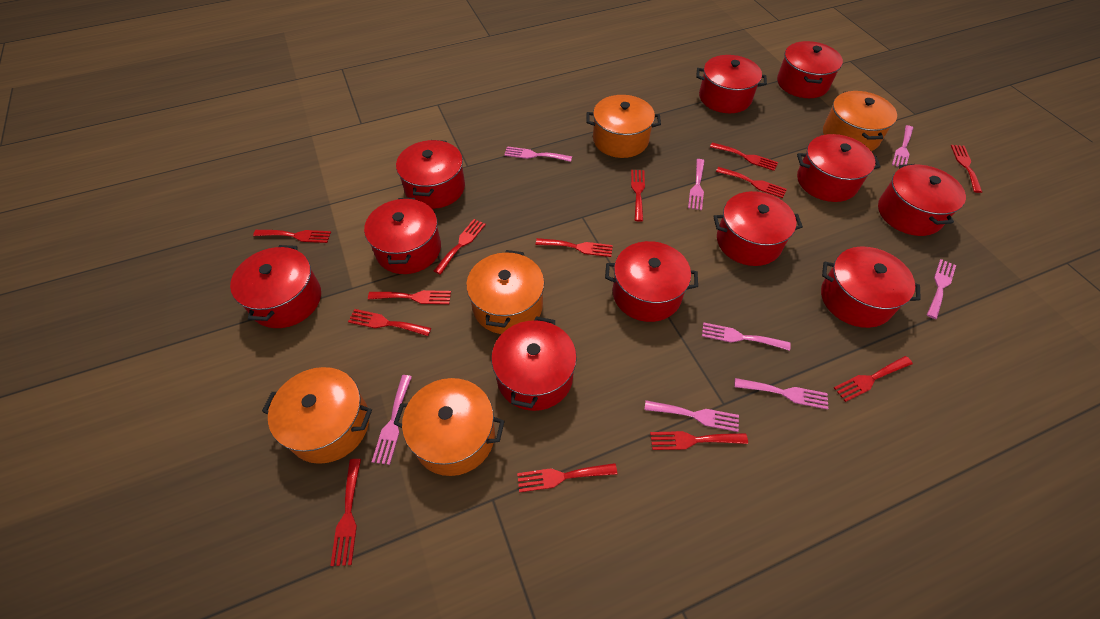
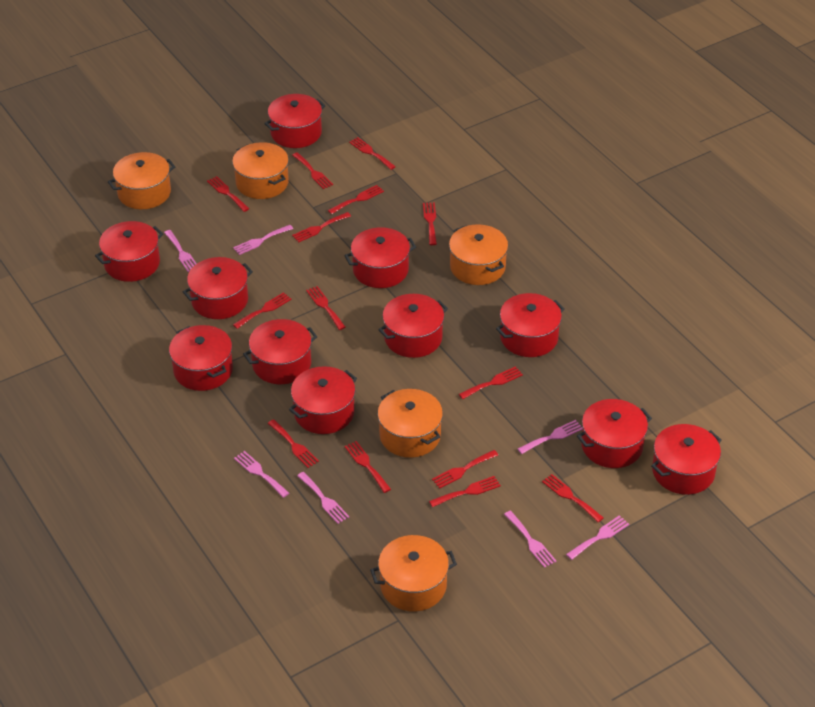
pink fork: 8 -> 7
red fork: 13 -> 14

